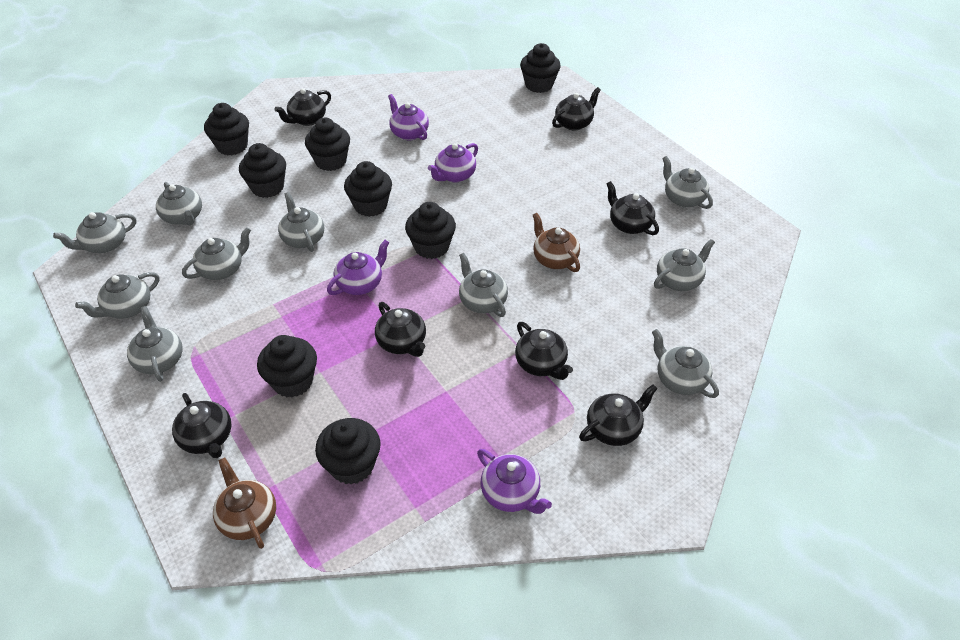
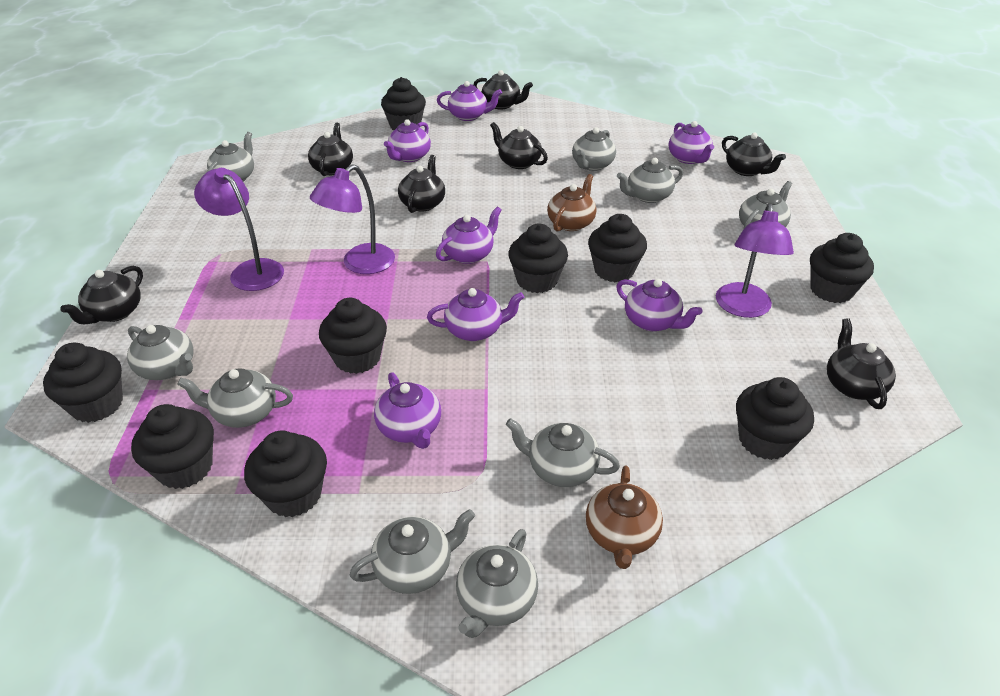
black cupcake: 8 -> 9
grey teapot: 10 -> 9
purple lamp: 0 -> 3
purple teapot: 4 -> 7

